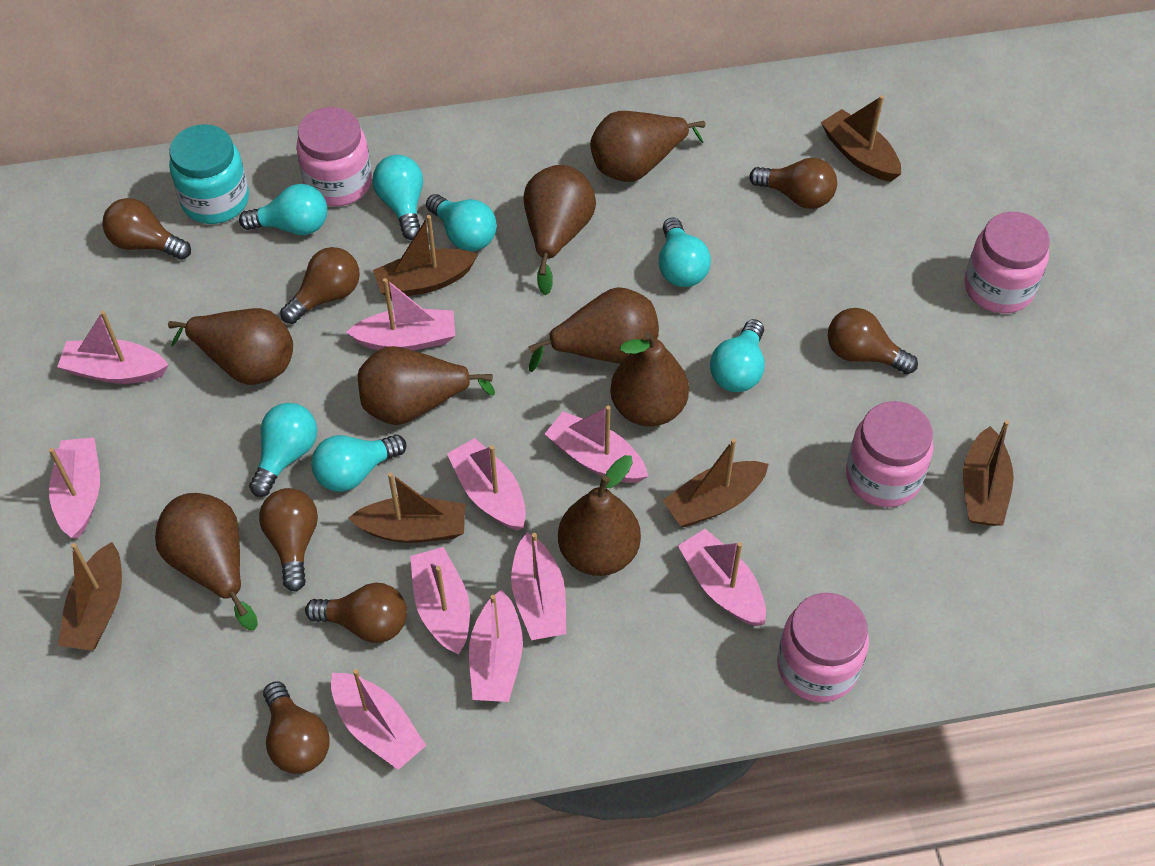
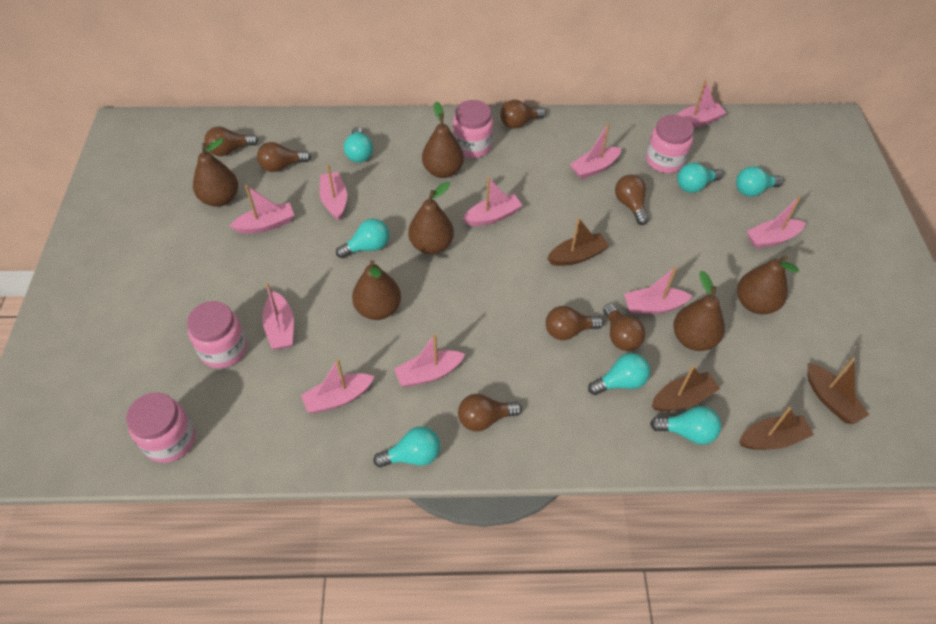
brown boat: 6 -> 4
brown pear: 8 -> 6
turquoise jar: 1 -> 0

